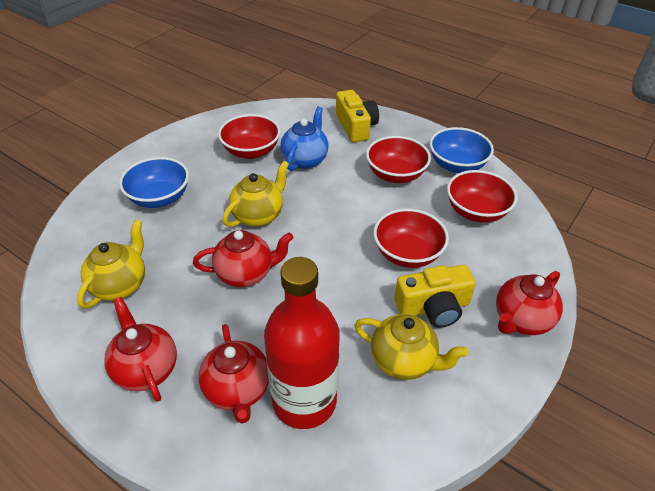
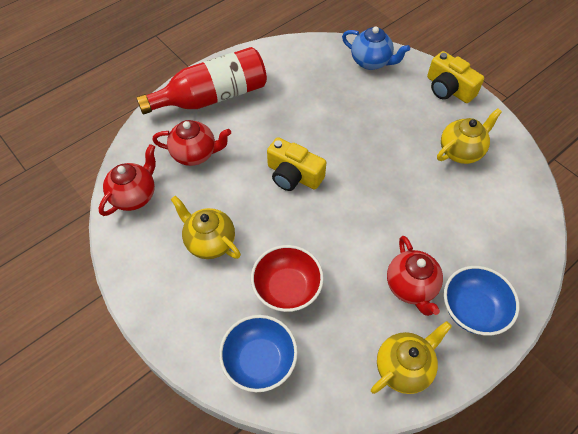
red bowl: 4 -> 1
red teapot: 4 -> 3

